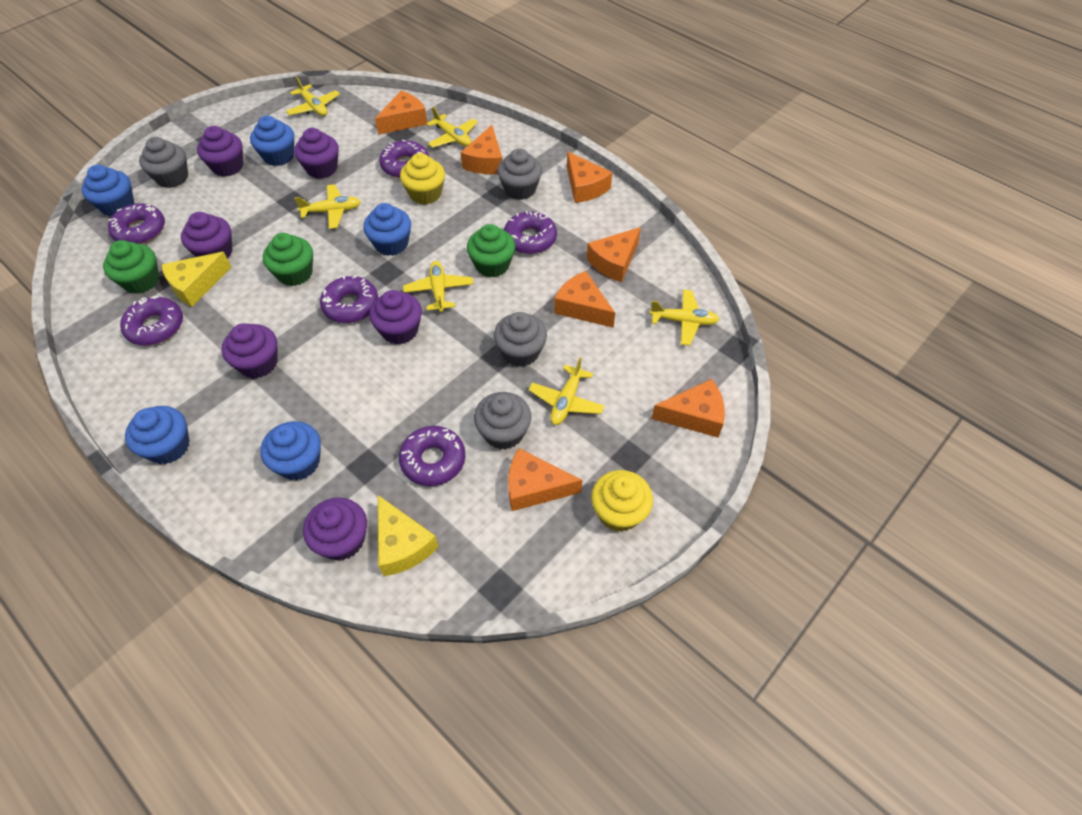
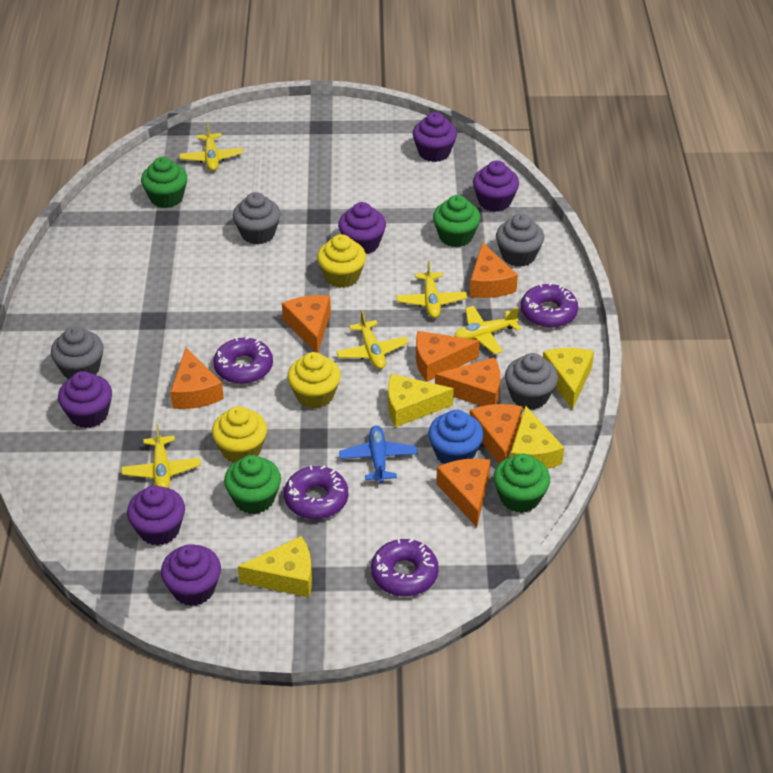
blue cupcake: 5 -> 1
blue plane: 0 -> 1
green cupcake: 3 -> 4
purple donut: 6 -> 4
yellow cheese: 2 -> 4
yellow cupcake: 2 -> 3
yellow plane: 6 -> 5

